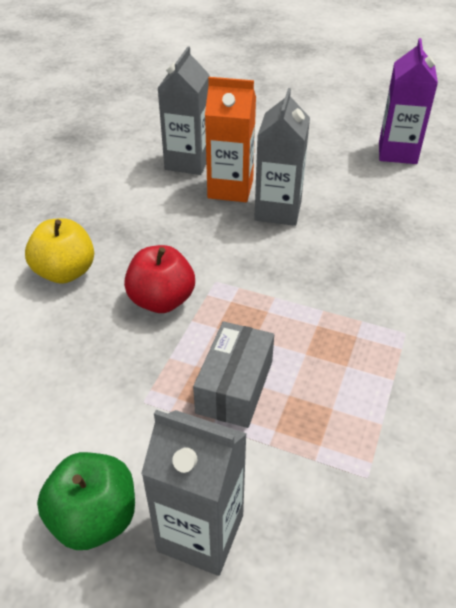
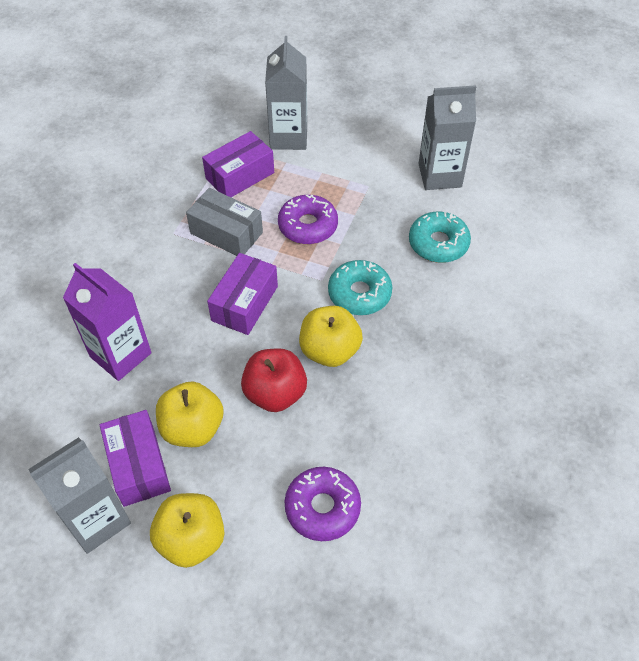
green apple: 1 -> 0
orange carton: 1 -> 0
purple box: 0 -> 3
purple donut: 0 -> 2
turquoise donut: 0 -> 2
yellow apple: 1 -> 3

